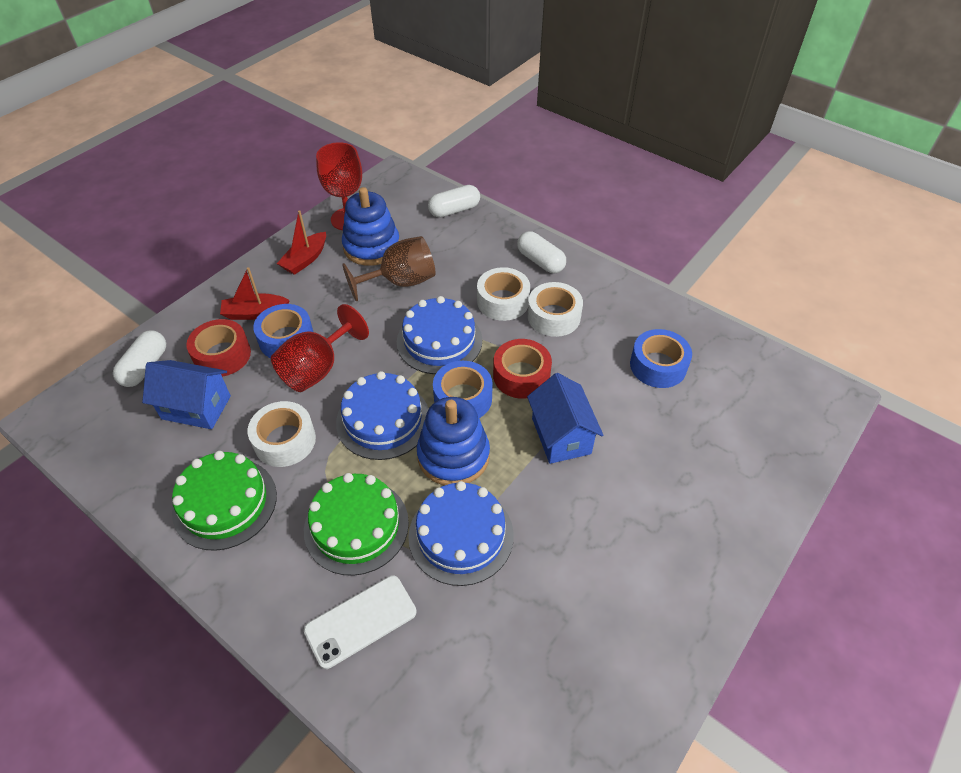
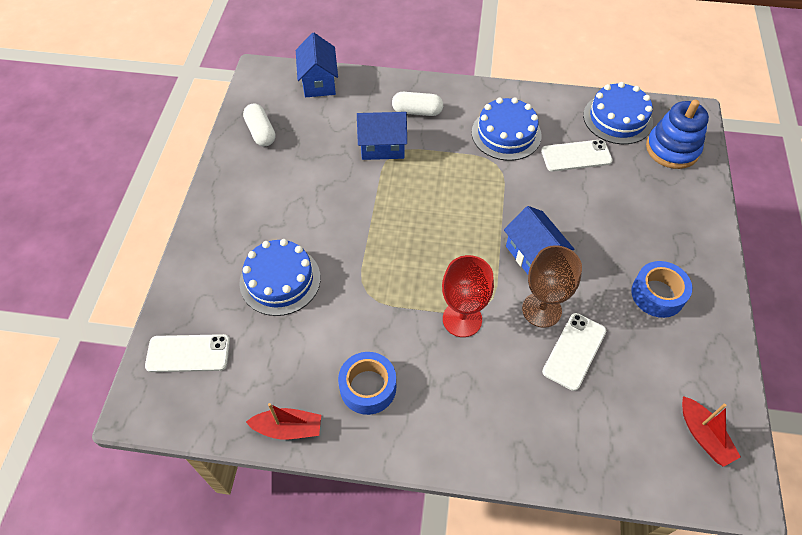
blue house: 2 -> 3
blue stacking toy: 2 -> 1
blue tape: 3 -> 2
green cake: 2 -> 0
red goblet: 2 -> 1
red tape: 2 -> 0
white capsule: 3 -> 2
white phone: 1 -> 3
white tape: 3 -> 0

